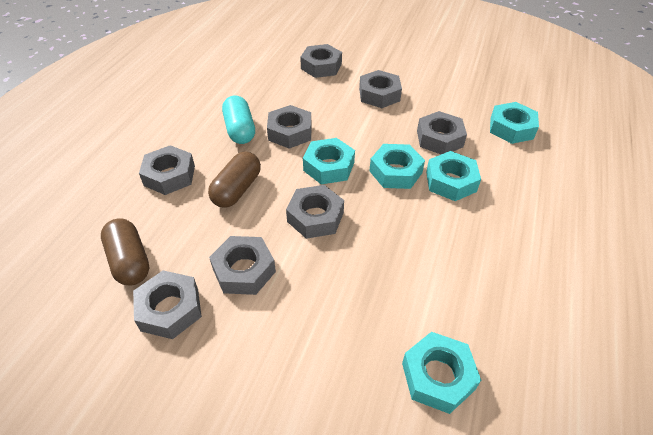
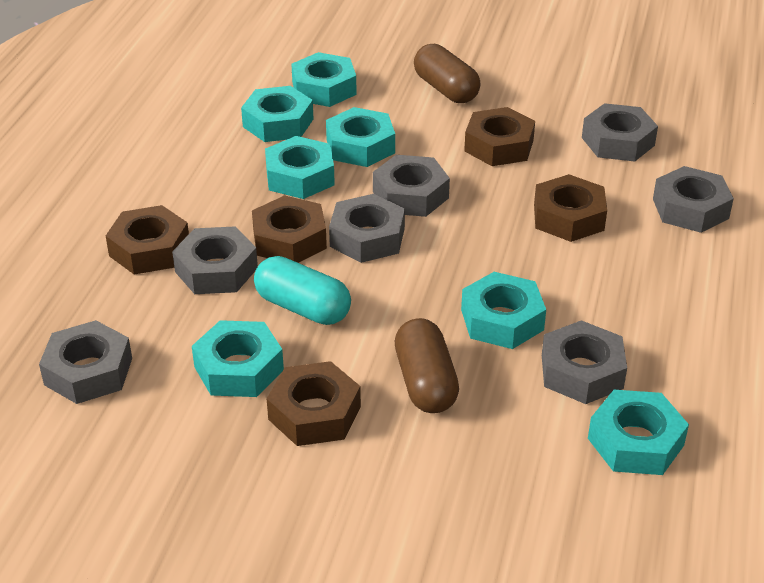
brown nut: 0 -> 5
grey nut: 8 -> 7
turquoise nut: 5 -> 7

